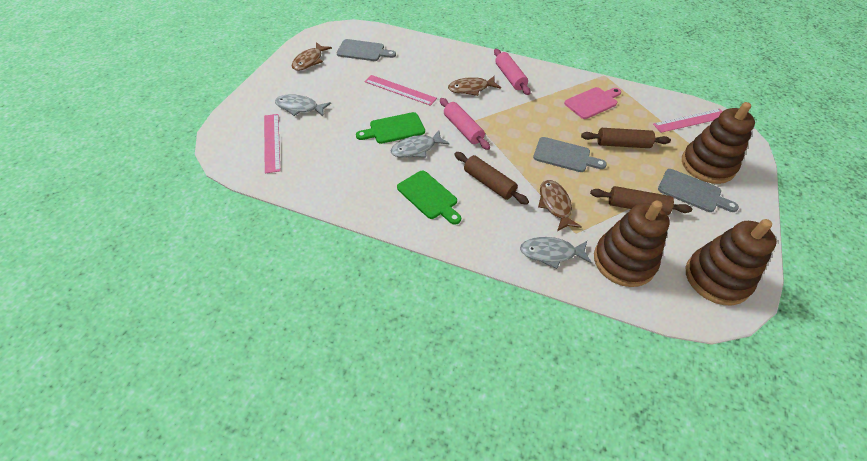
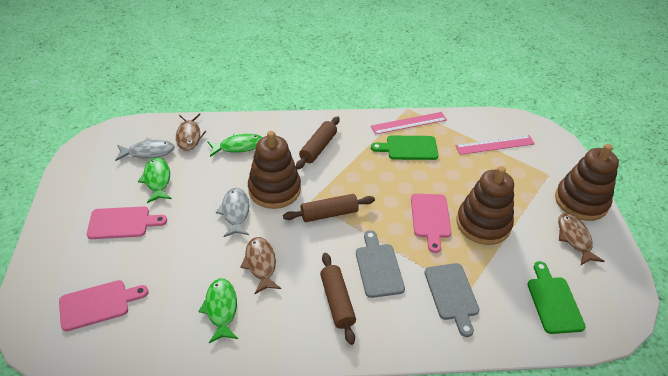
green fish: 0 -> 3
grey cutting board: 3 -> 2
grey fish: 3 -> 2
pink cutting board: 1 -> 3
pink rolling pin: 2 -> 0
pink ruler: 3 -> 2

